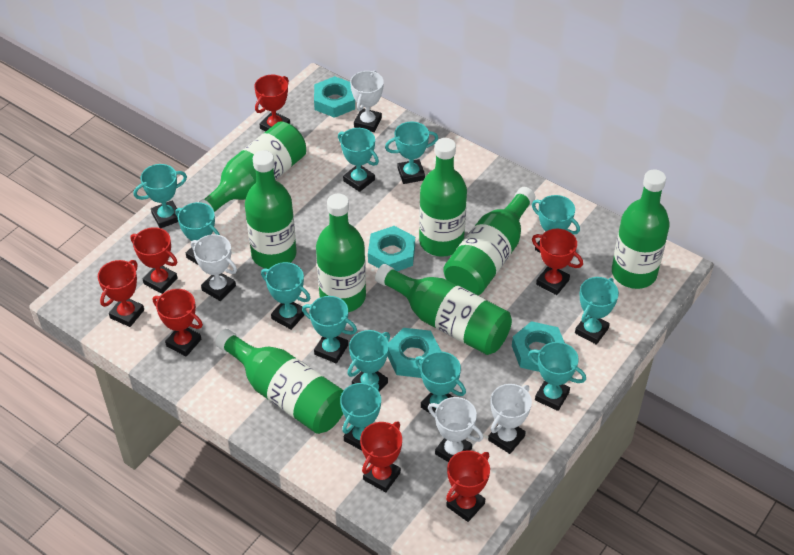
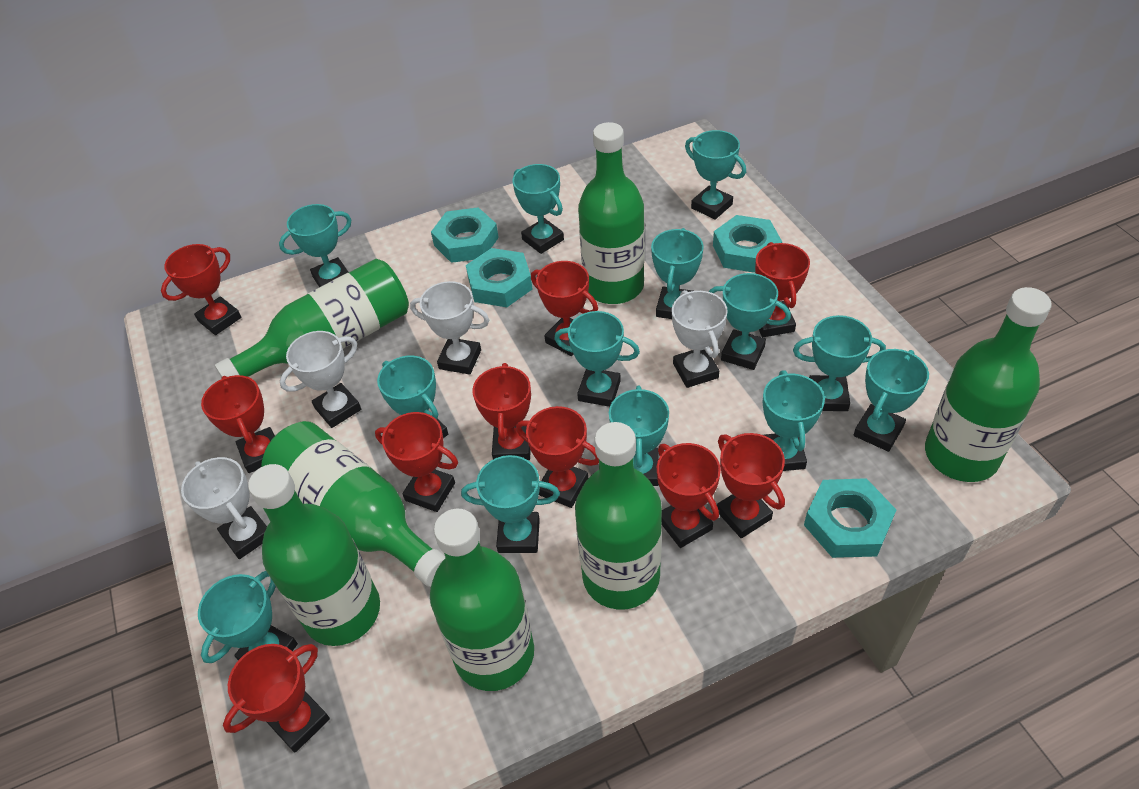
green bottle: 8 -> 7
red trophy: 7 -> 10
turquoise trophy: 12 -> 13

